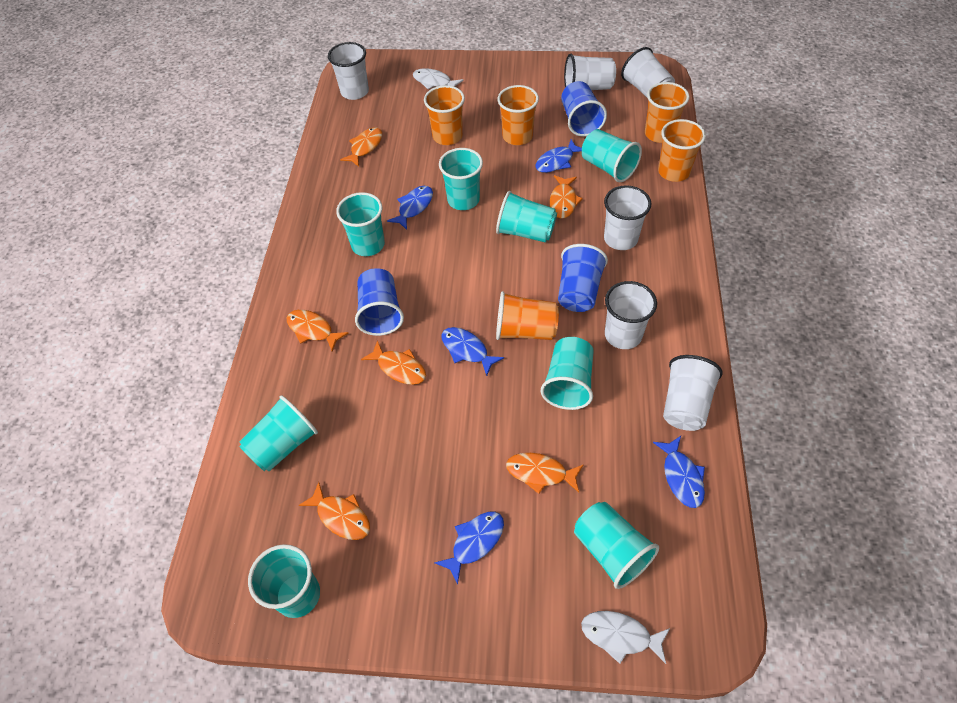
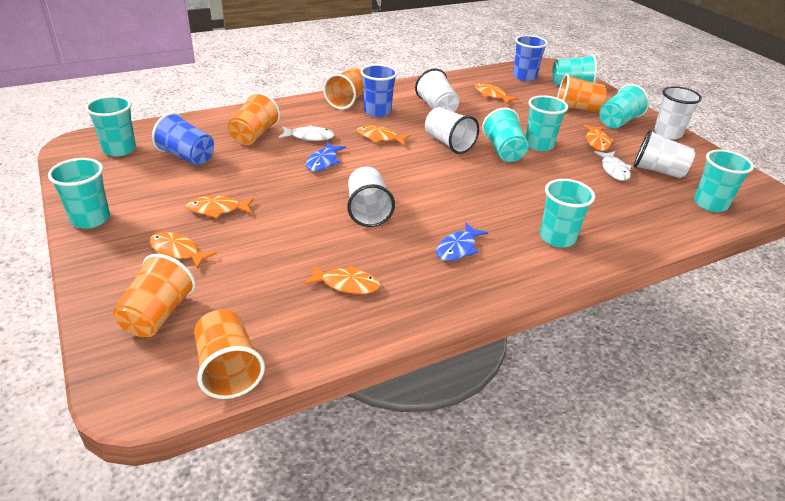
blue fish: 5 -> 2
white cup: 6 -> 5

